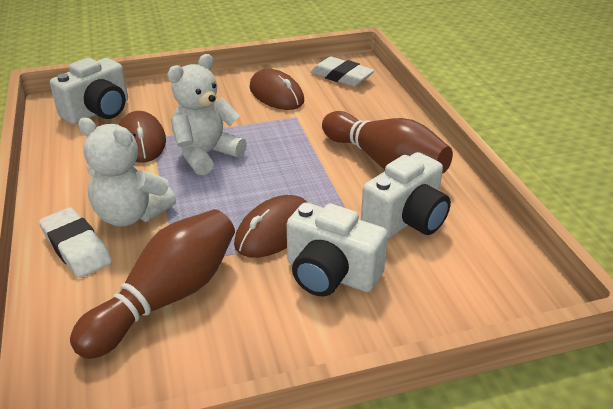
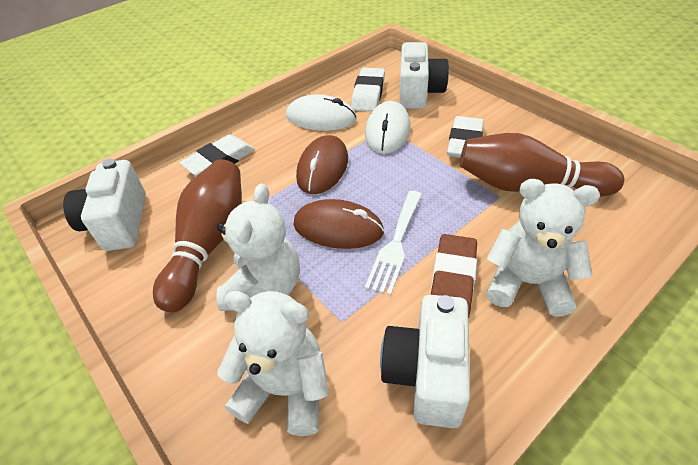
brown eraser: 0 -> 1
brown mouse: 3 -> 2
white eraser: 2 -> 3
white fork: 0 -> 1
white mouse: 0 -> 2
white teddy bear: 2 -> 3

